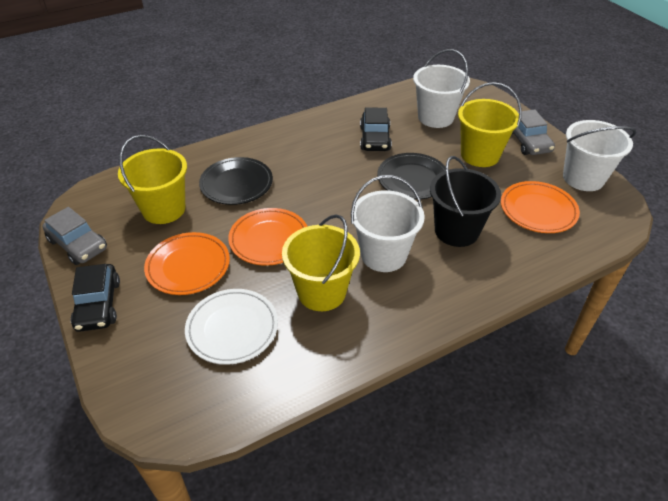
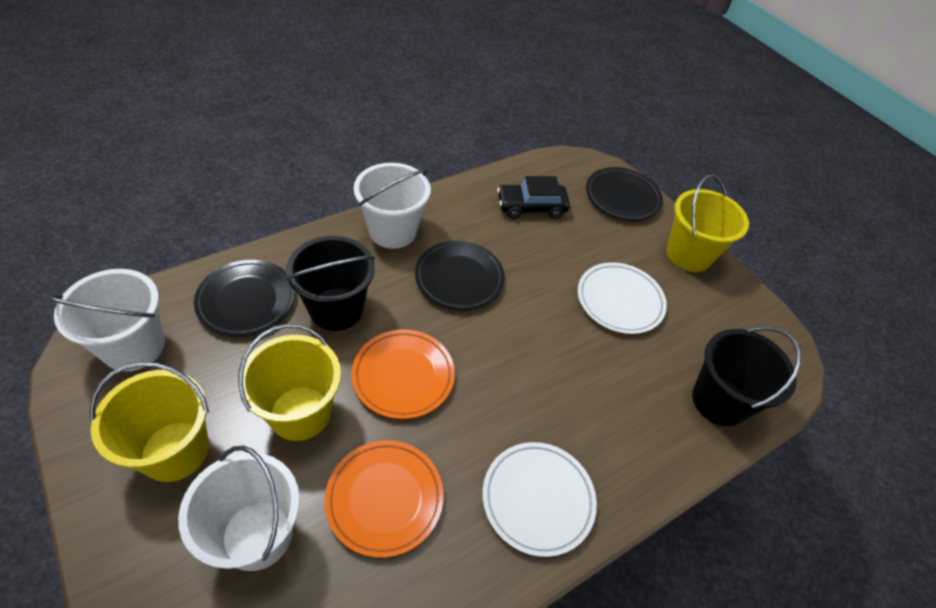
black bucket: 1 -> 2
black car: 2 -> 1
black plate: 2 -> 3
grey car: 2 -> 0
orange plate: 3 -> 2
white plate: 1 -> 2

